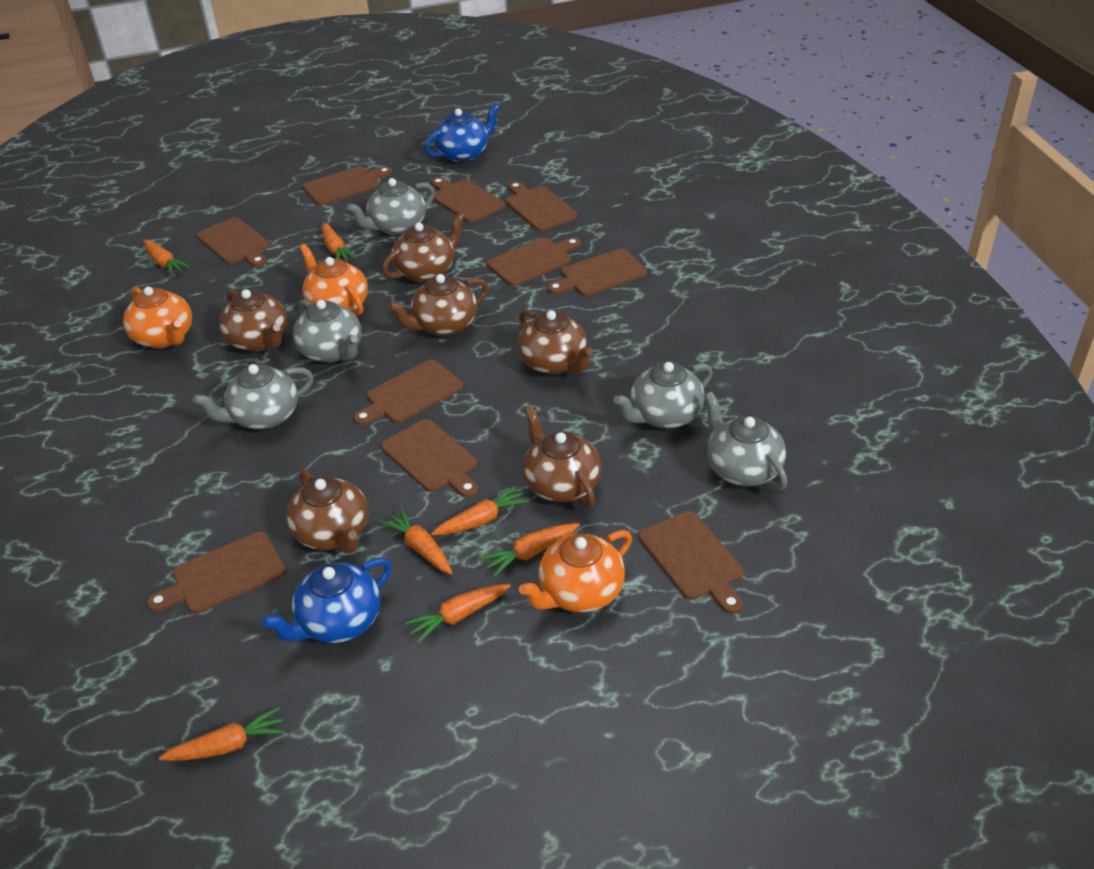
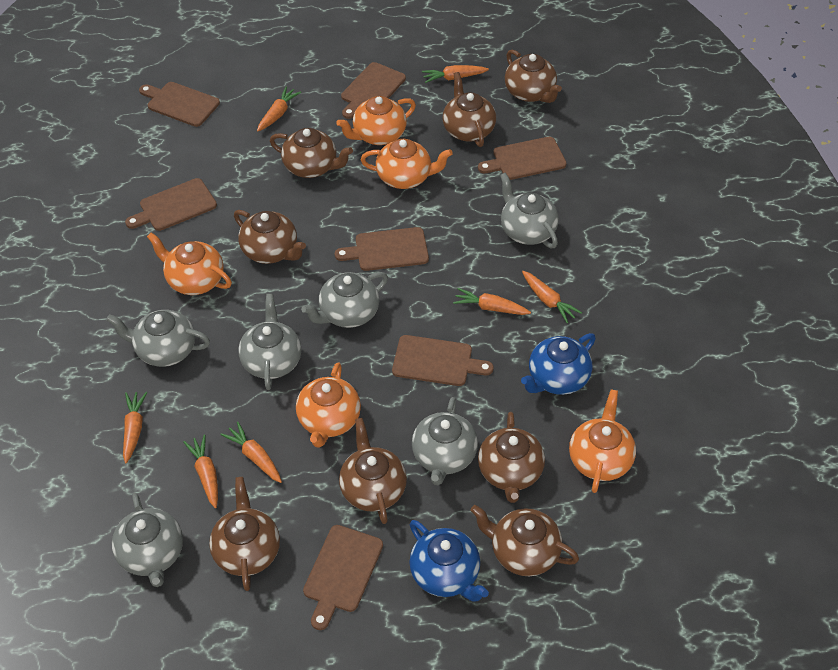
brown cutting board: 10 -> 7
brown teapot: 6 -> 8
grey teapot: 5 -> 6
orange teapot: 3 -> 5

